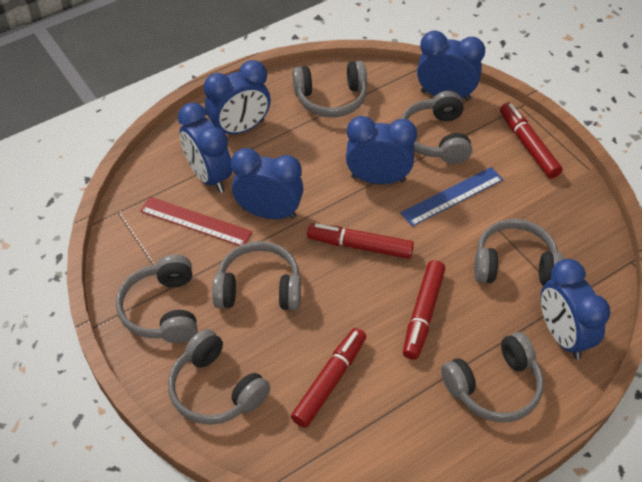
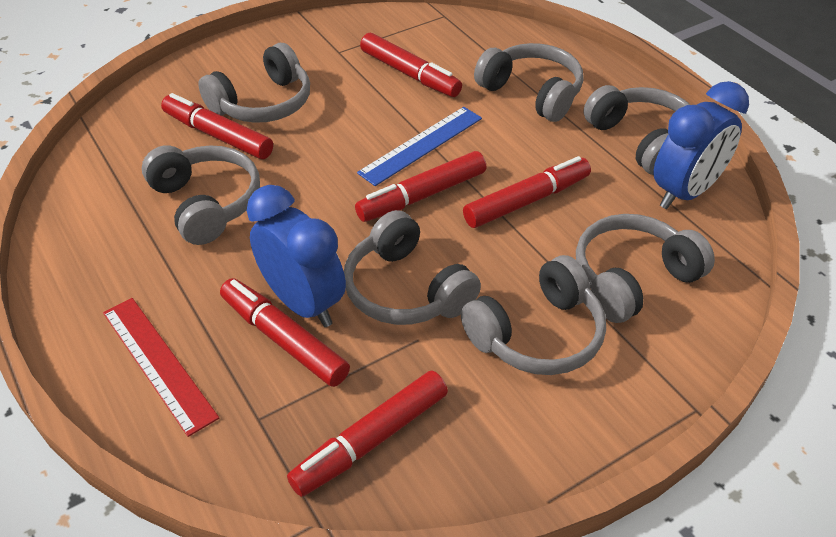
blue clock: 6 -> 2
red marker: 4 -> 6

